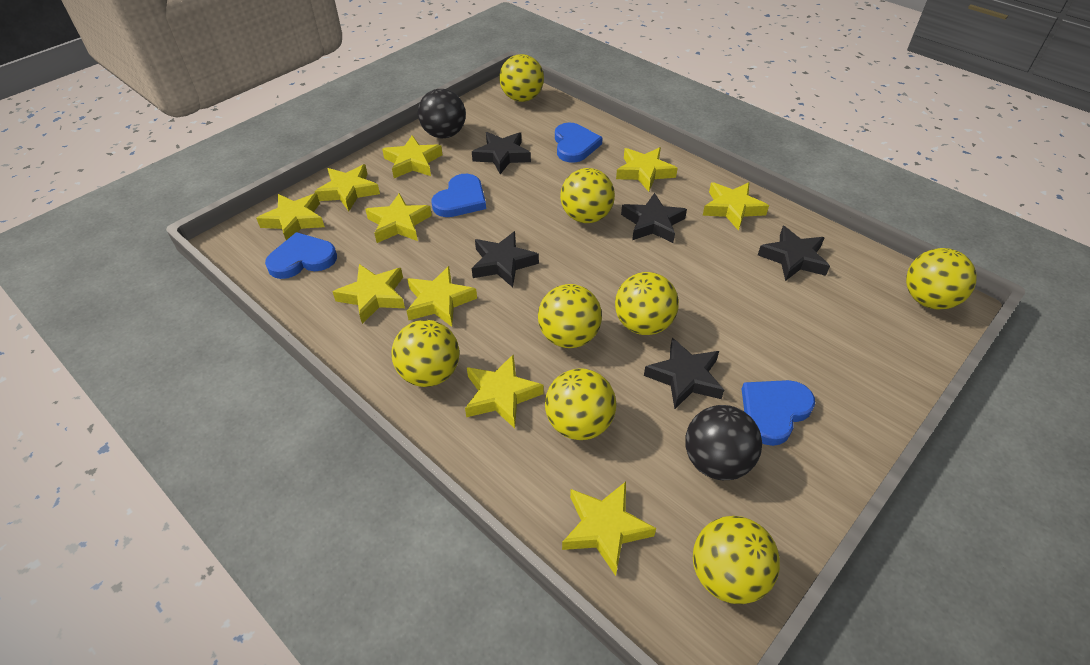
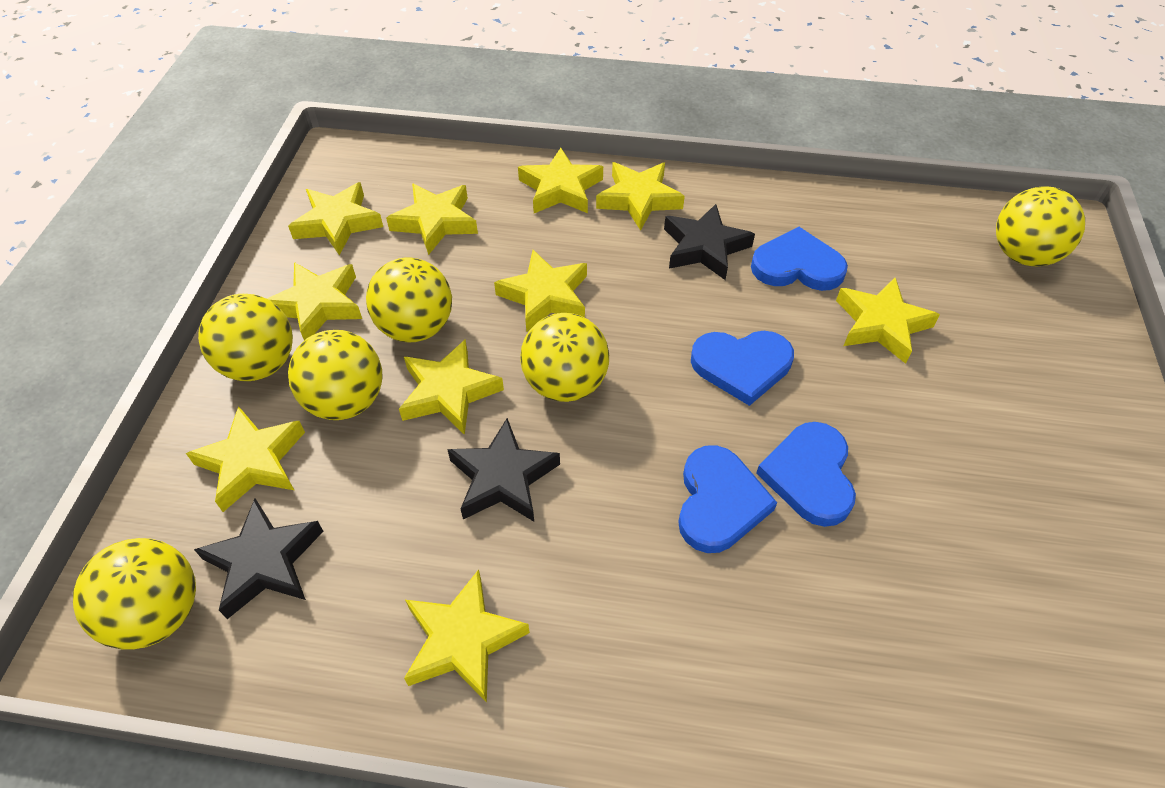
black ball: 2 -> 0
black star: 5 -> 3
yellow ball: 8 -> 6

